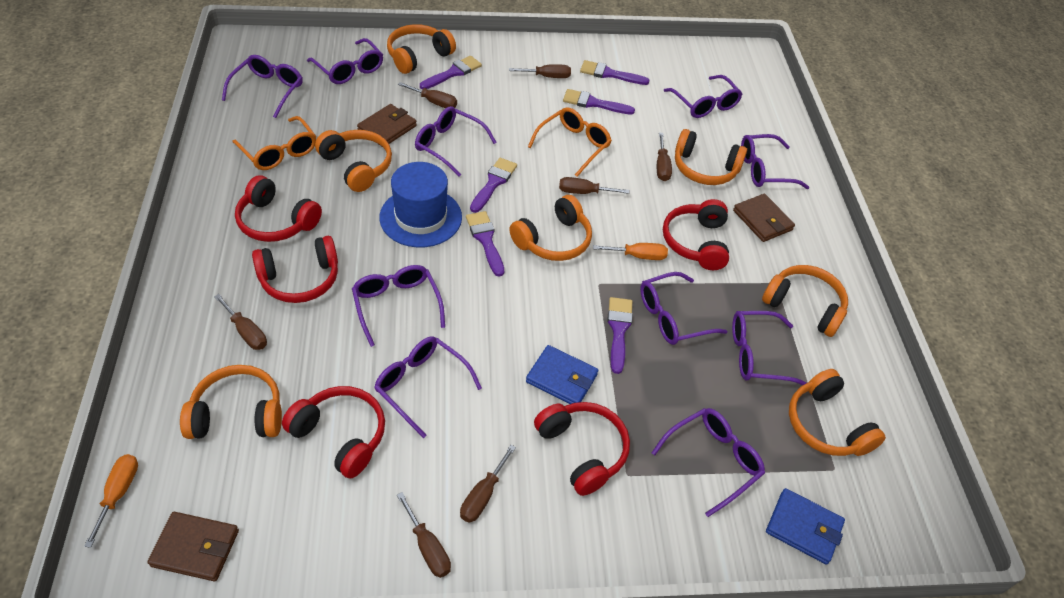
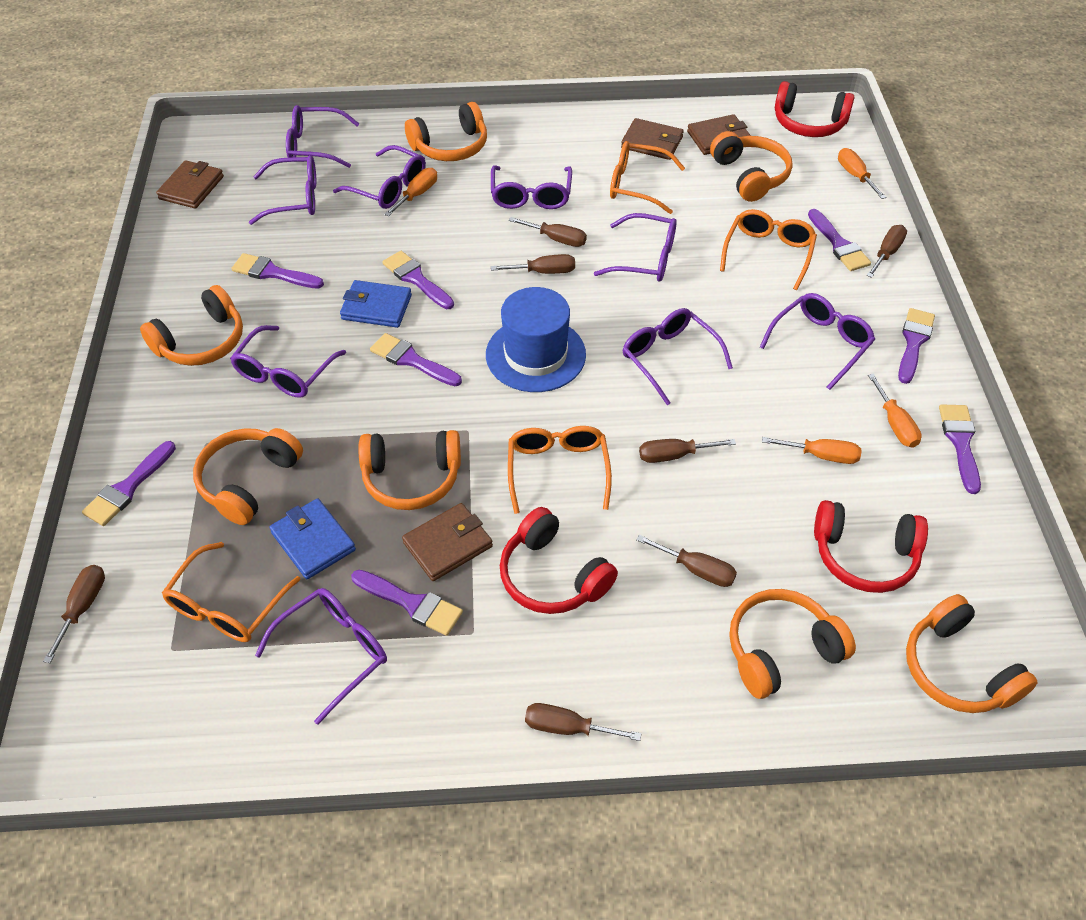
brown wallet: 3 -> 4
orange glasses: 2 -> 4
orange screwdriver: 2 -> 4
purple brush: 6 -> 8
purple glasses: 10 -> 9
red headphones: 5 -> 3

